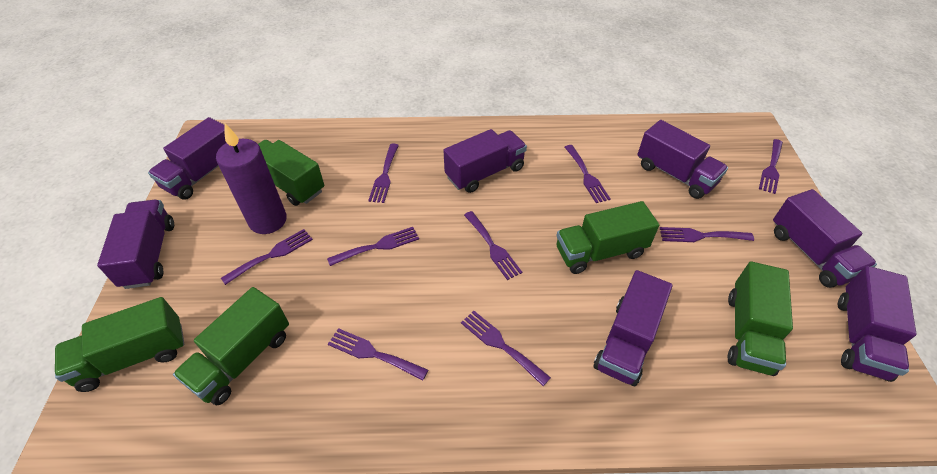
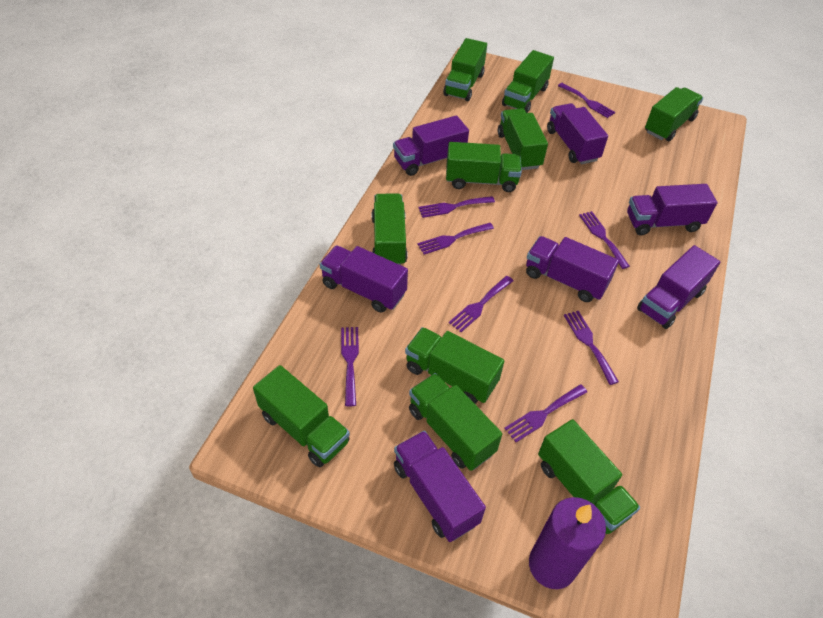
green truck: 5 -> 10
purple fork: 9 -> 8

